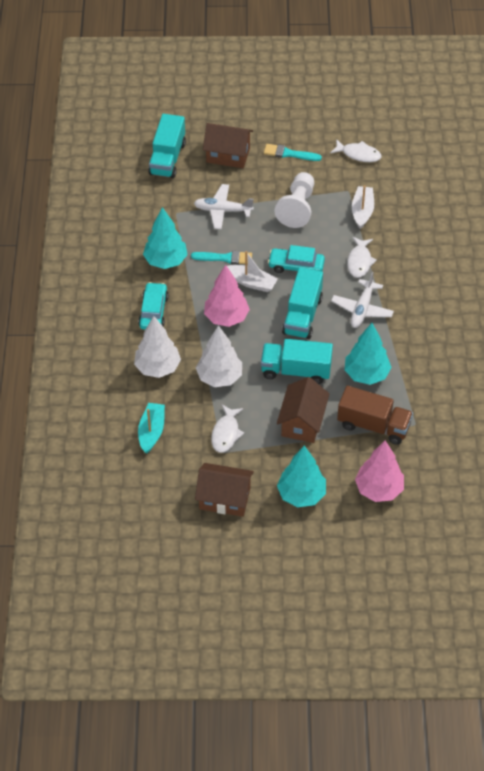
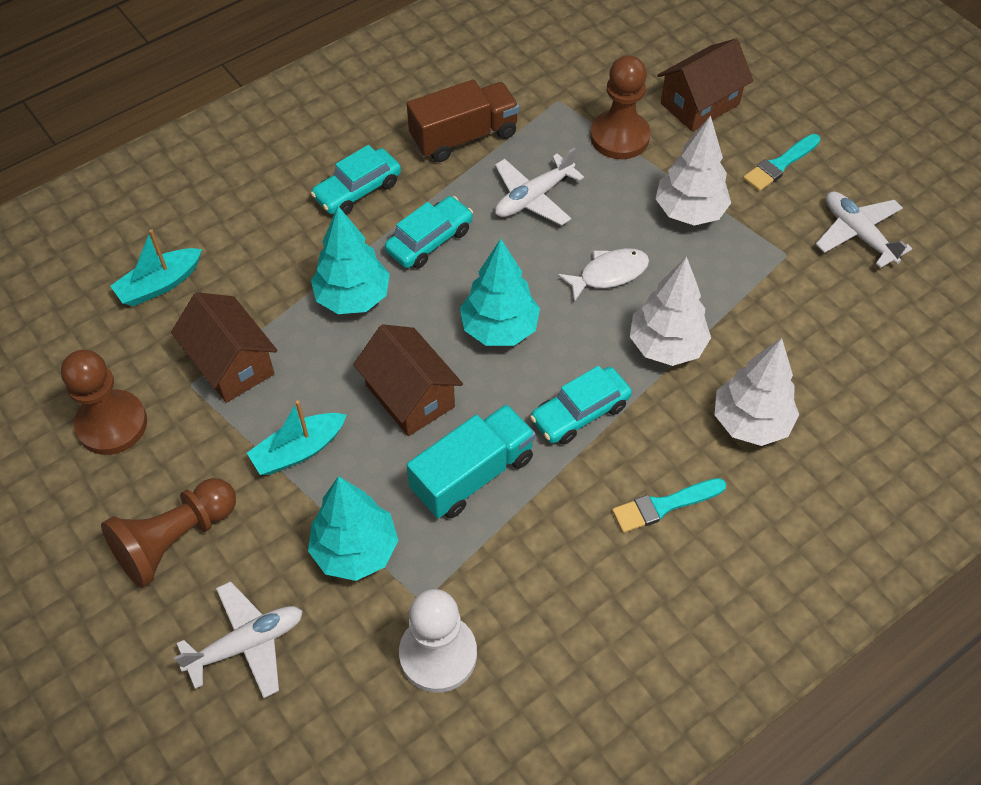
brown pawn: 0 -> 3
pink tree: 2 -> 0
turquoise boat: 1 -> 2
turquoise car: 2 -> 3
turquoise truck: 3 -> 1
white boat: 2 -> 0
white fish: 3 -> 1
white plane: 2 -> 3
white tree: 2 -> 3

